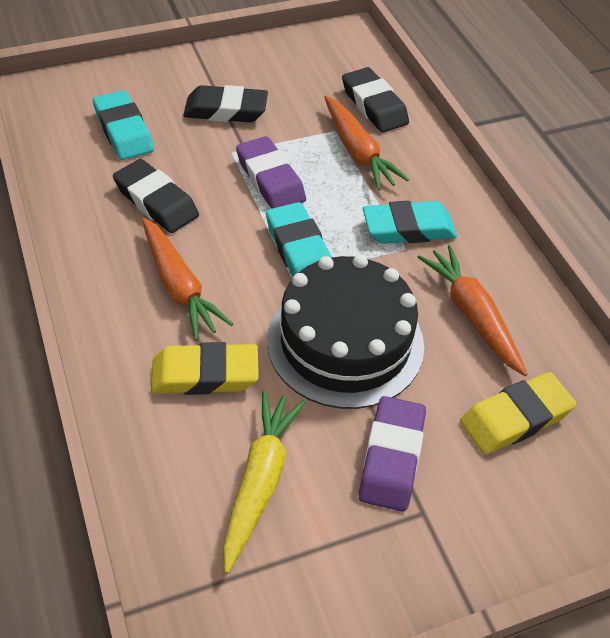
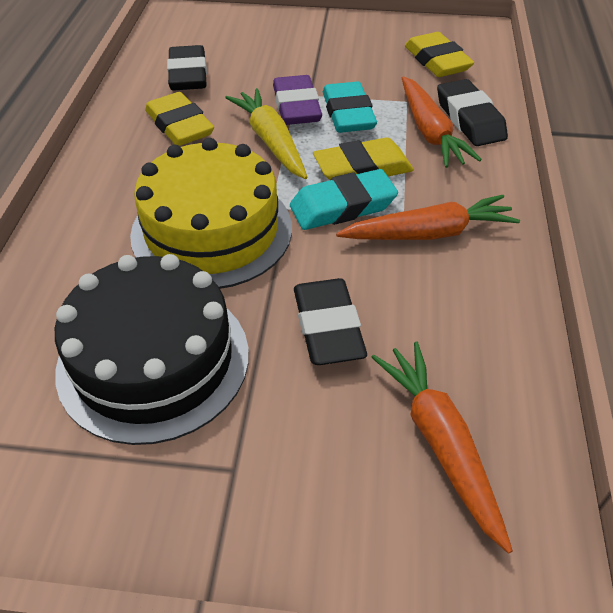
purple eraser: 2 -> 1
turquoise eraser: 3 -> 2
yellow cake: 0 -> 1
yellow eraser: 2 -> 3

